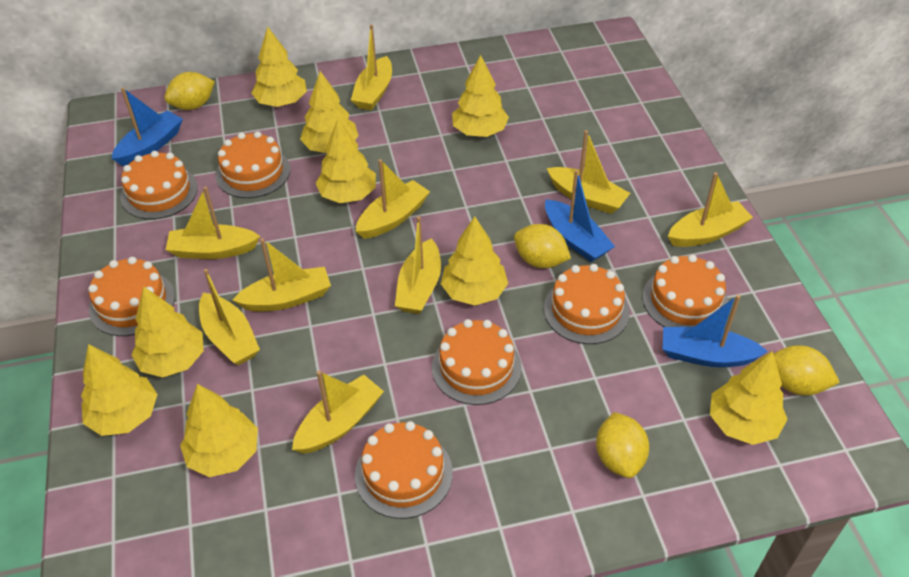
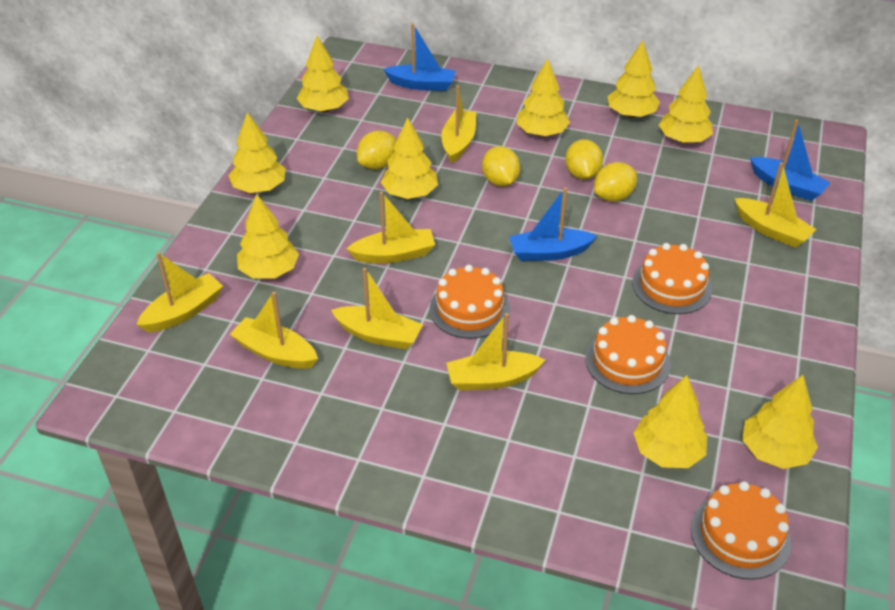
orange cake: 7 -> 4
yellow boat: 9 -> 7

